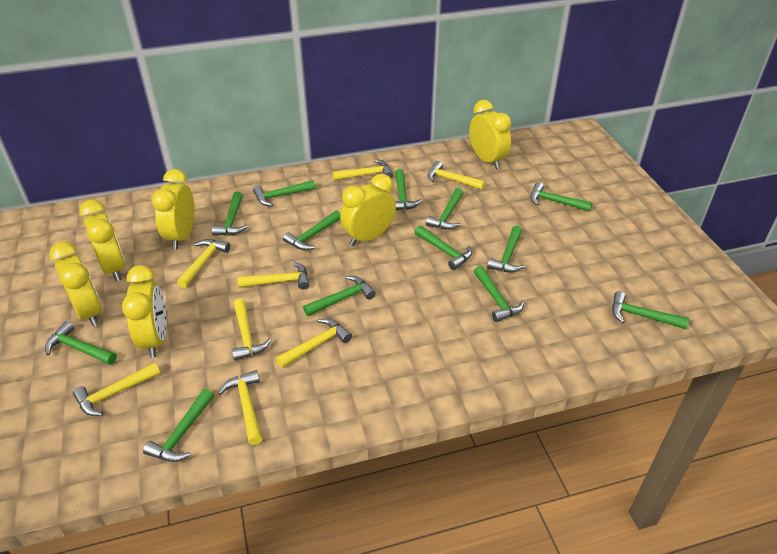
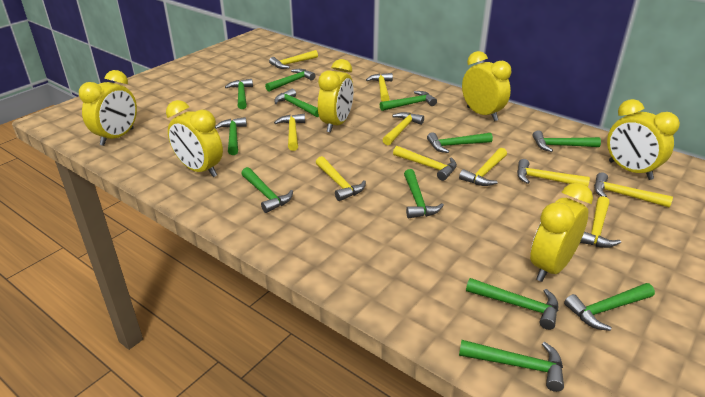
green hammer: 13 -> 12
yellow hammer: 8 -> 10

